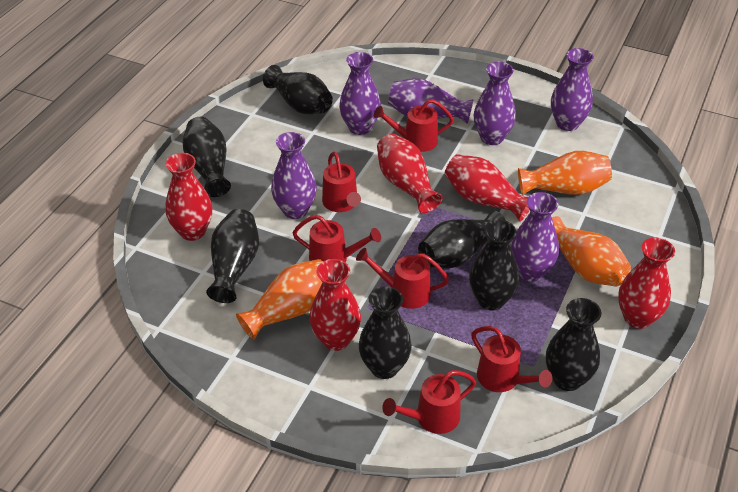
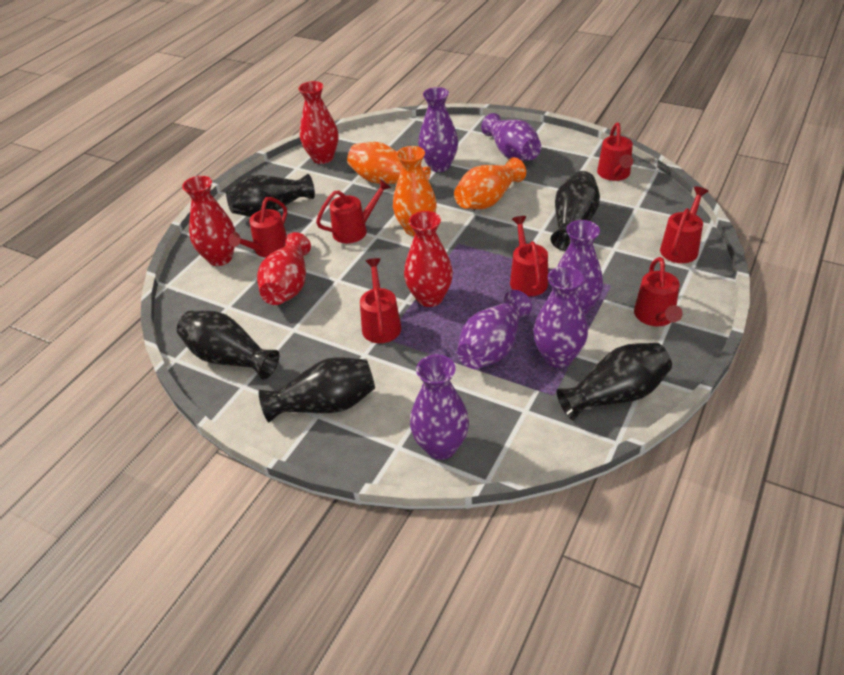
black vase: 7 -> 5
red vase: 5 -> 4
red watering can: 6 -> 7

